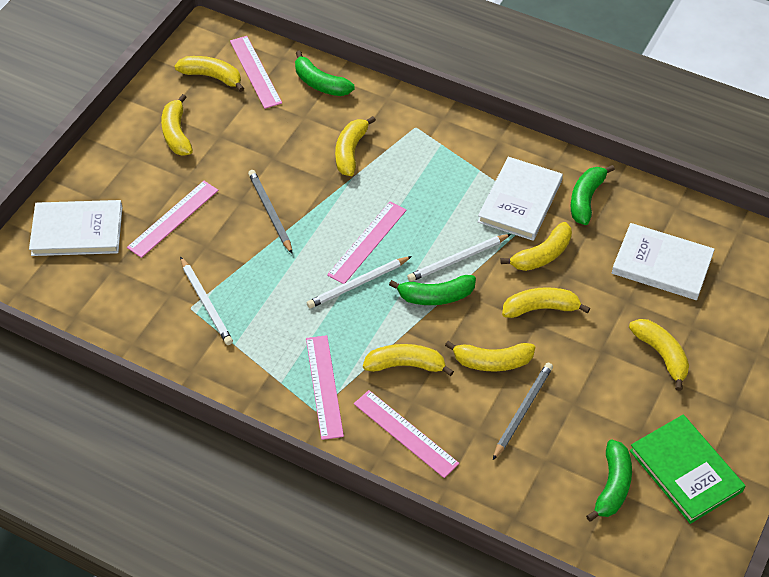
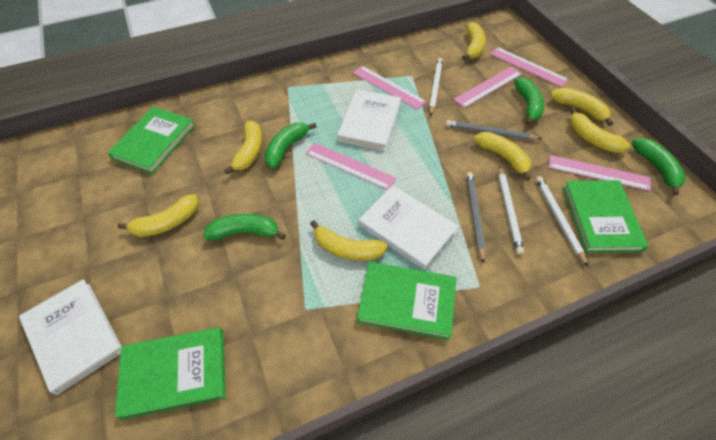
green book: 1 -> 4
yellow banana: 8 -> 7

